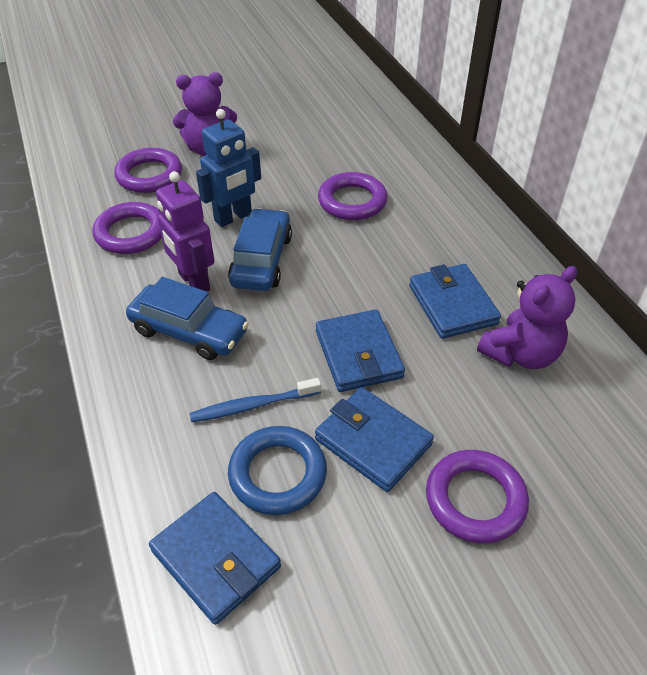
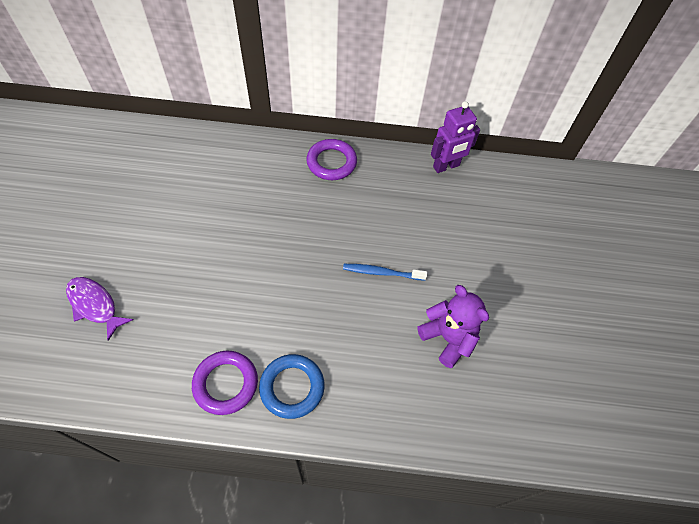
blue car: 2 -> 0
blue robot: 1 -> 0
blue wallet: 4 -> 0
purple fish: 0 -> 1
purple ring: 4 -> 2
purple teddy bear: 2 -> 1

